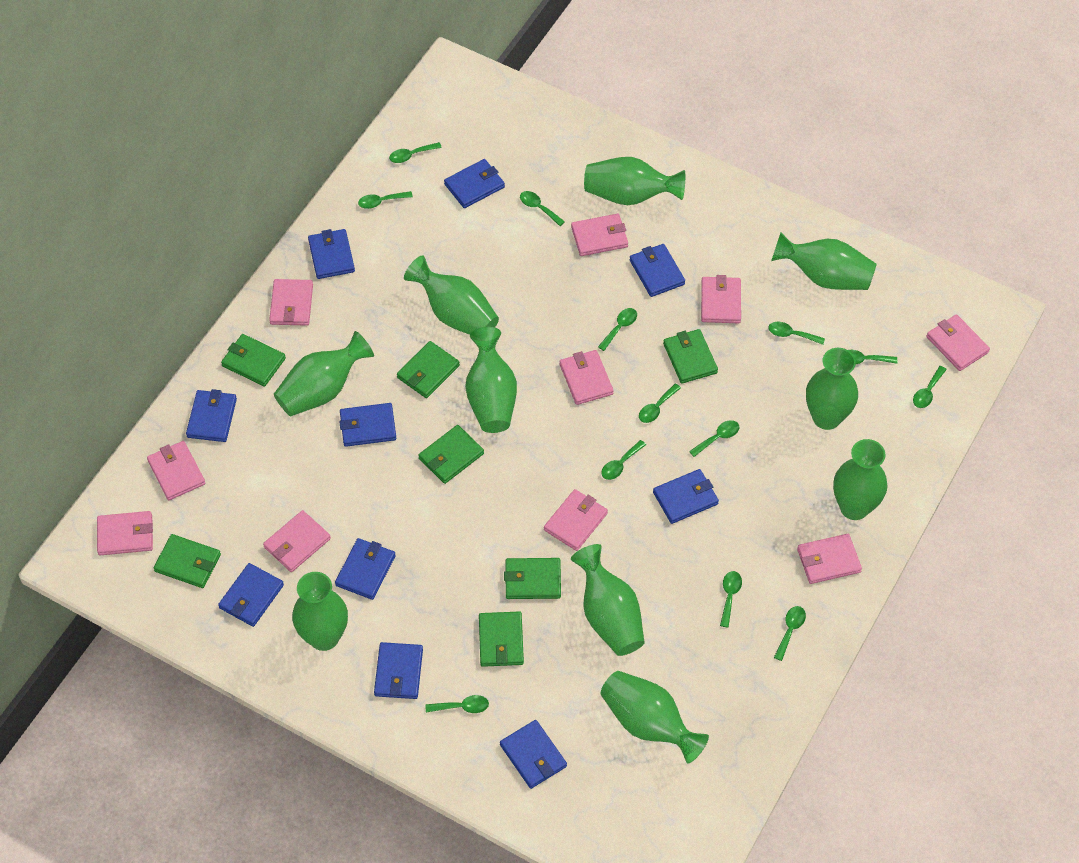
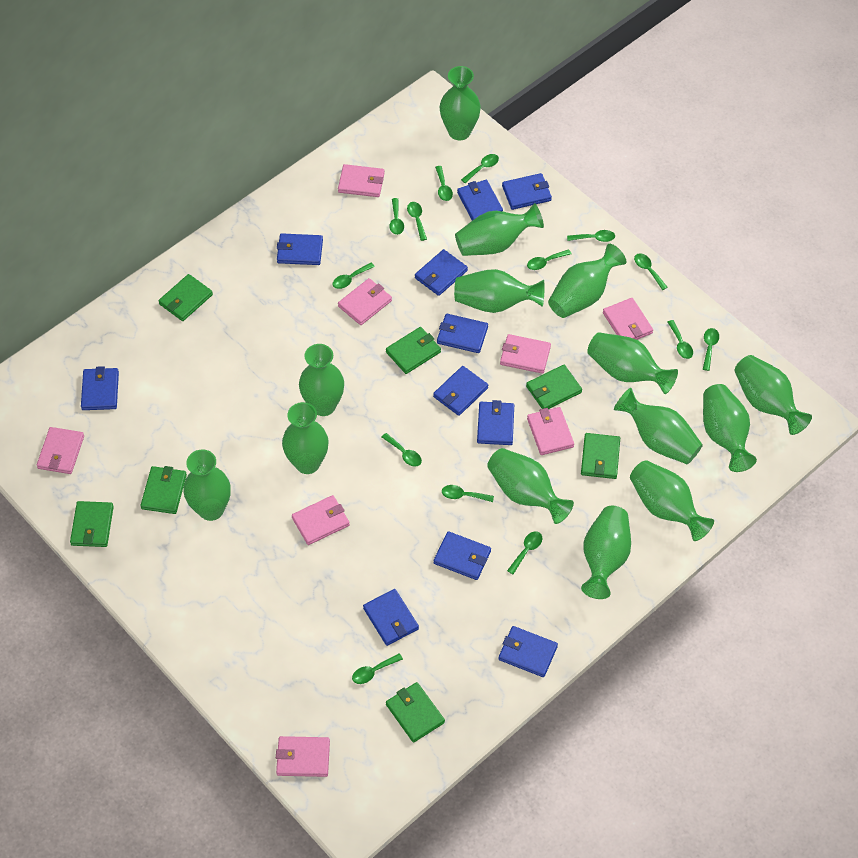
blue wallet: 10 -> 11
green spoon: 13 -> 14
green vase: 10 -> 14
pink wallet: 10 -> 8

